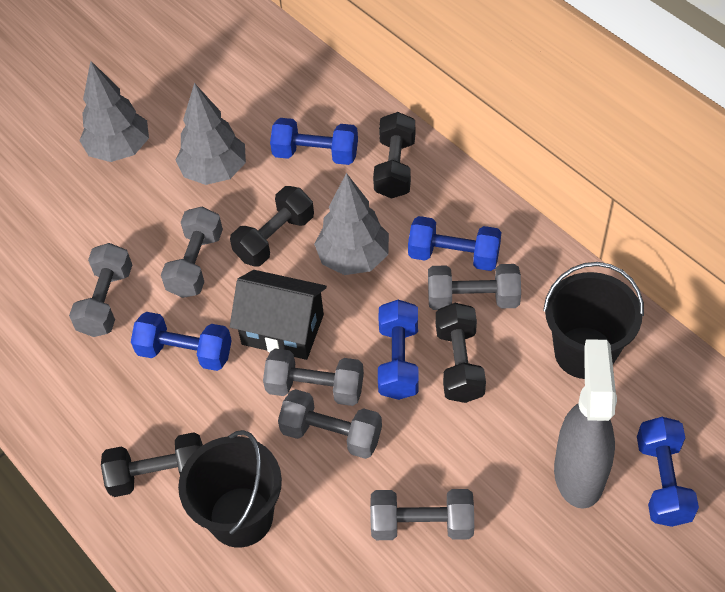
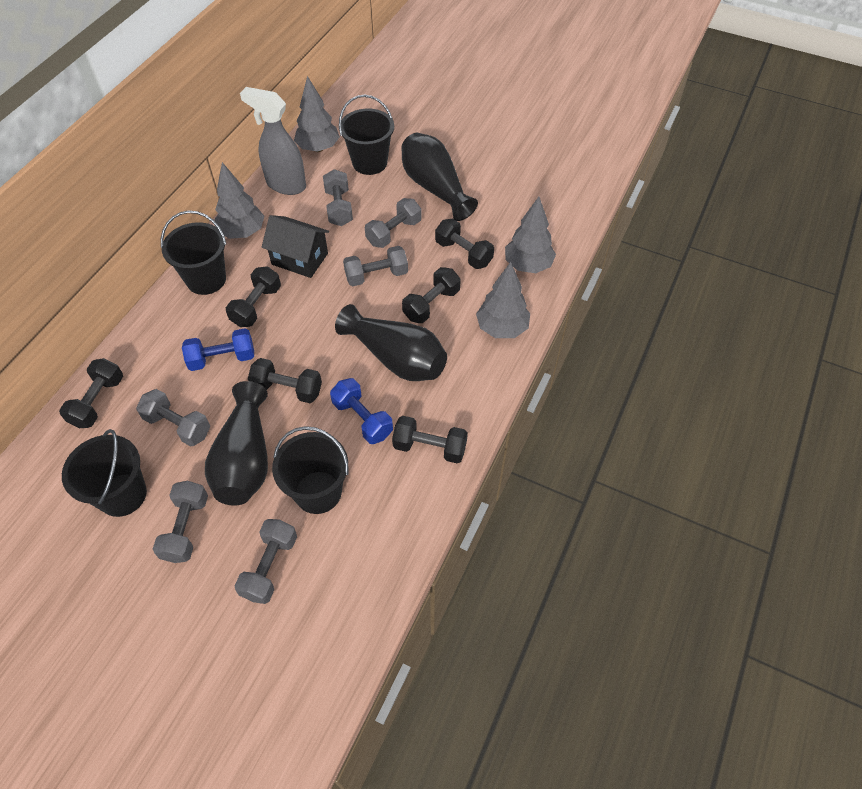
black bucket: 2 -> 4
black dumbbell: 4 -> 6
black vase: 0 -> 3
blue dumbbell: 5 -> 2
grey tree: 3 -> 4

